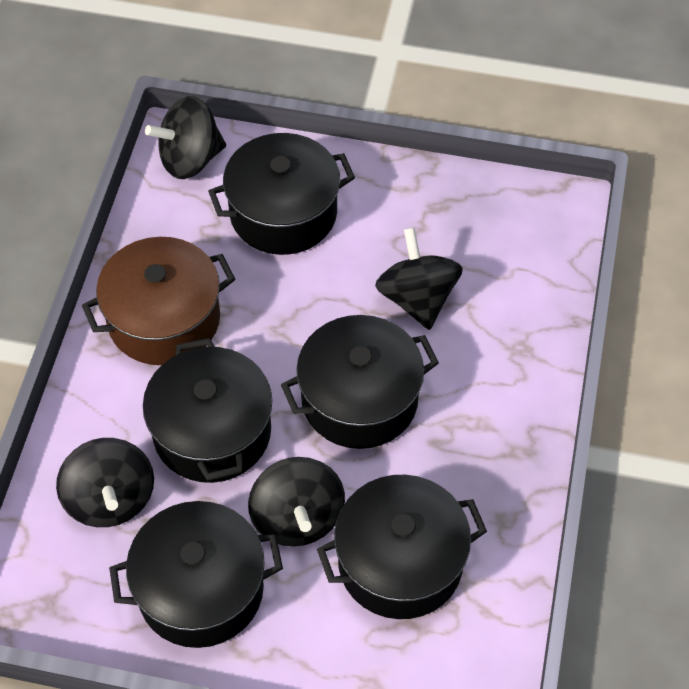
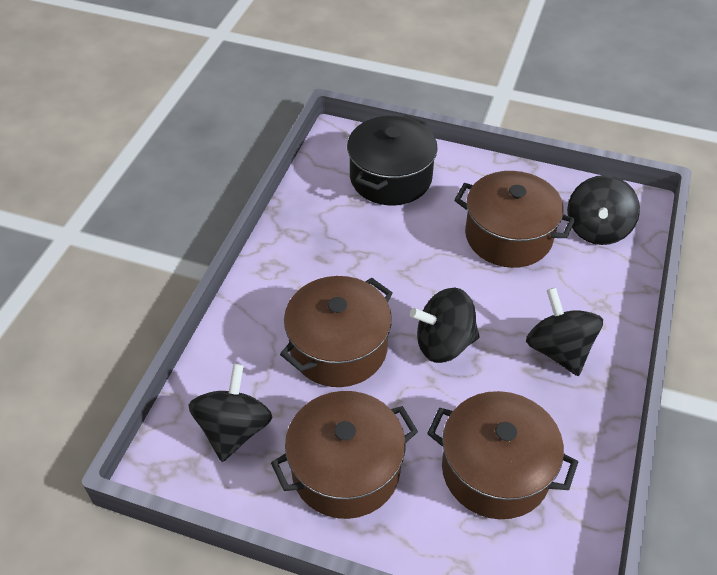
black pot: 5 -> 1
brown pot: 1 -> 4

